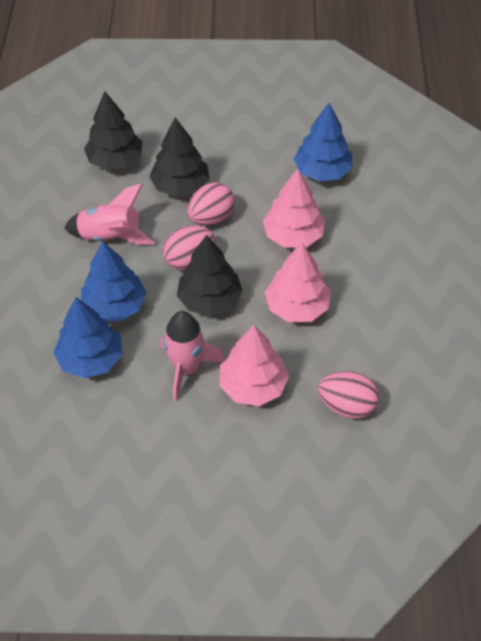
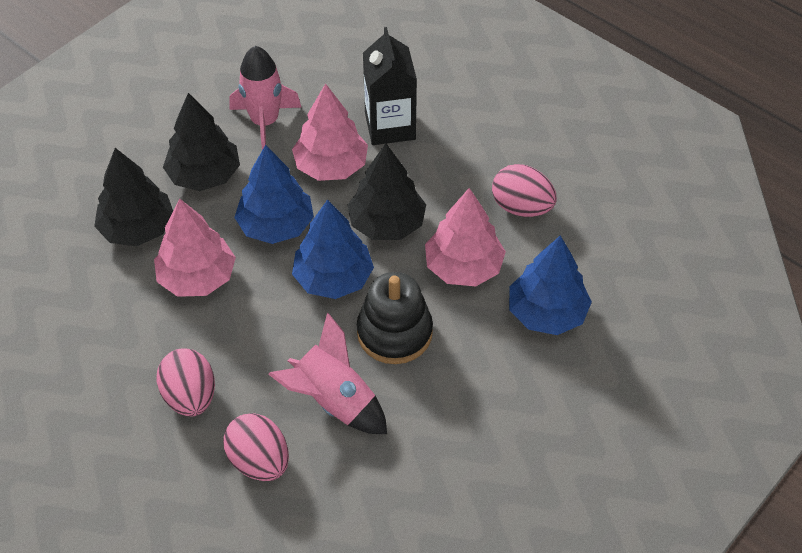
black carton: 0 -> 1
black stacking toy: 0 -> 1

